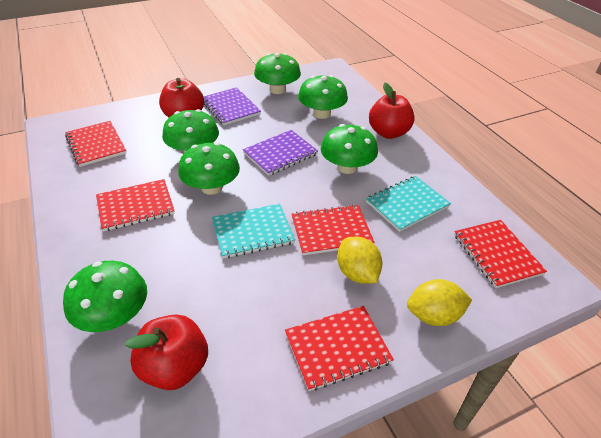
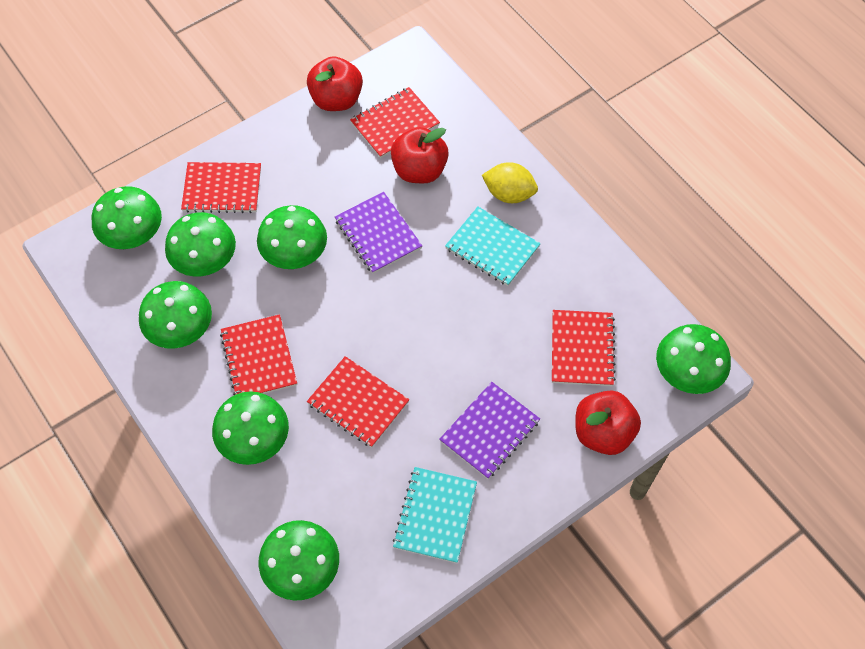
green mushroom: 6 -> 7
yellow lemon: 2 -> 1

